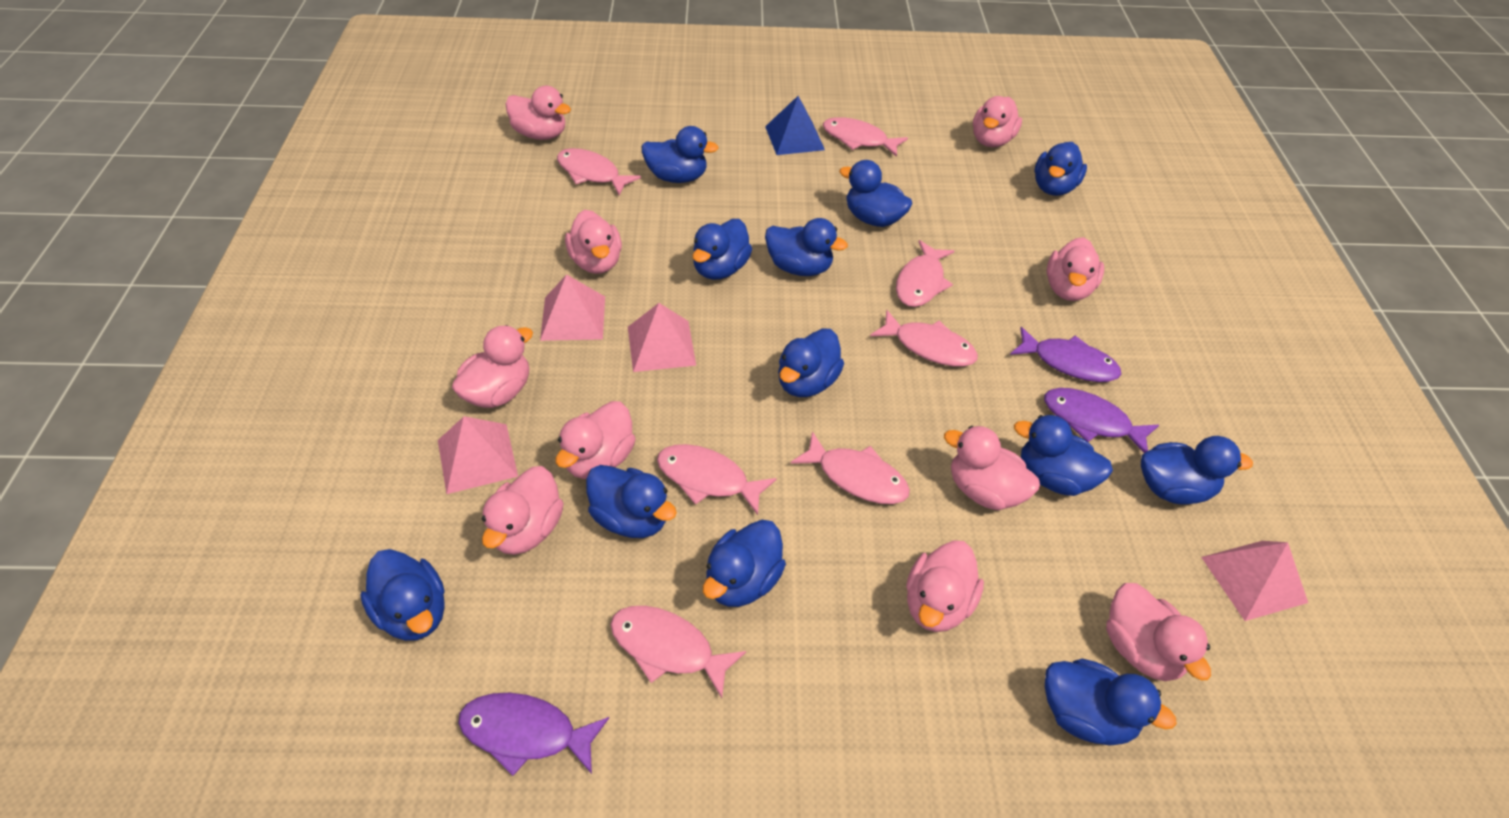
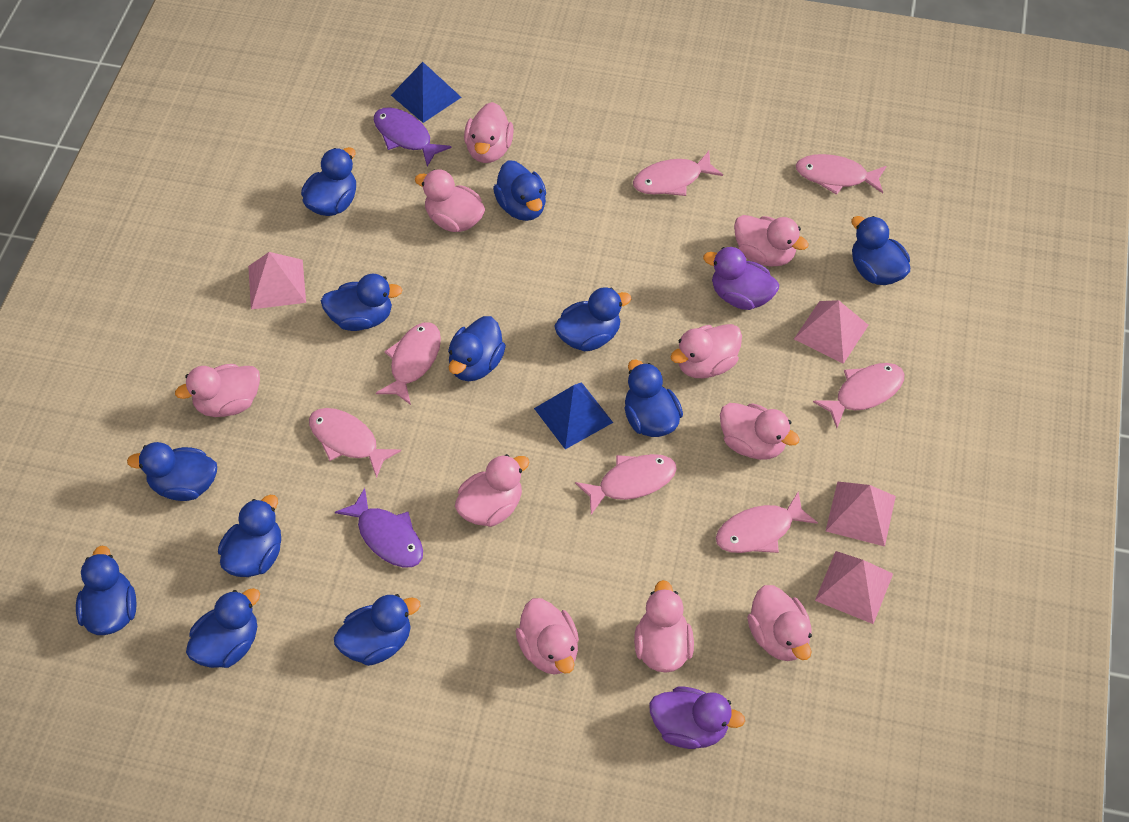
blue pyramid: 1 -> 2
purple duck: 0 -> 2
purple fish: 3 -> 2

